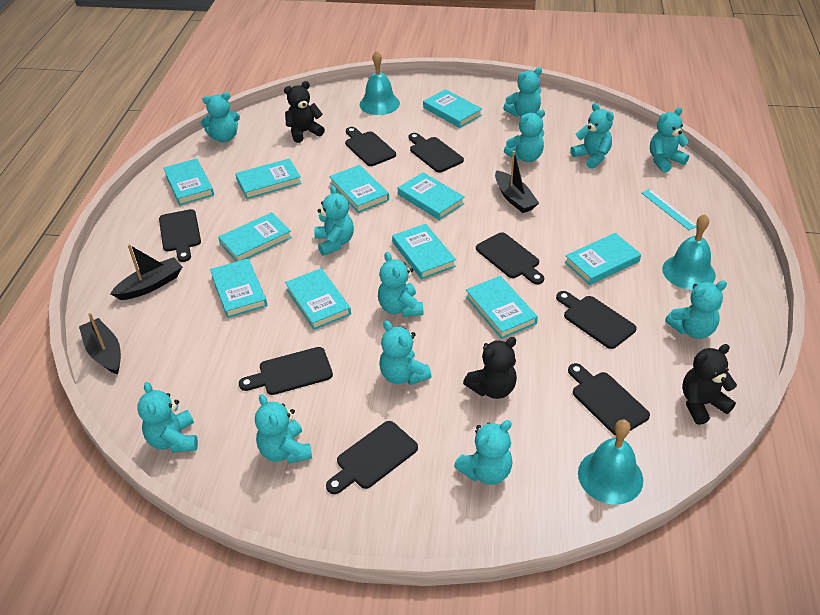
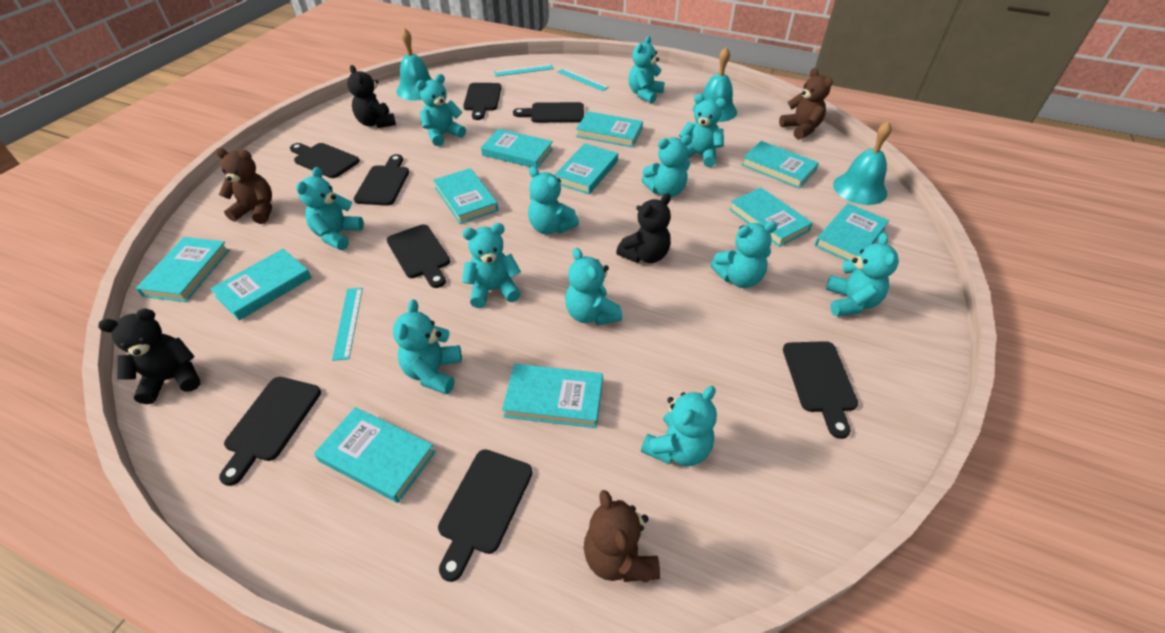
black boat: 3 -> 0
brown teddy bear: 0 -> 3
turquoise ruler: 1 -> 3

